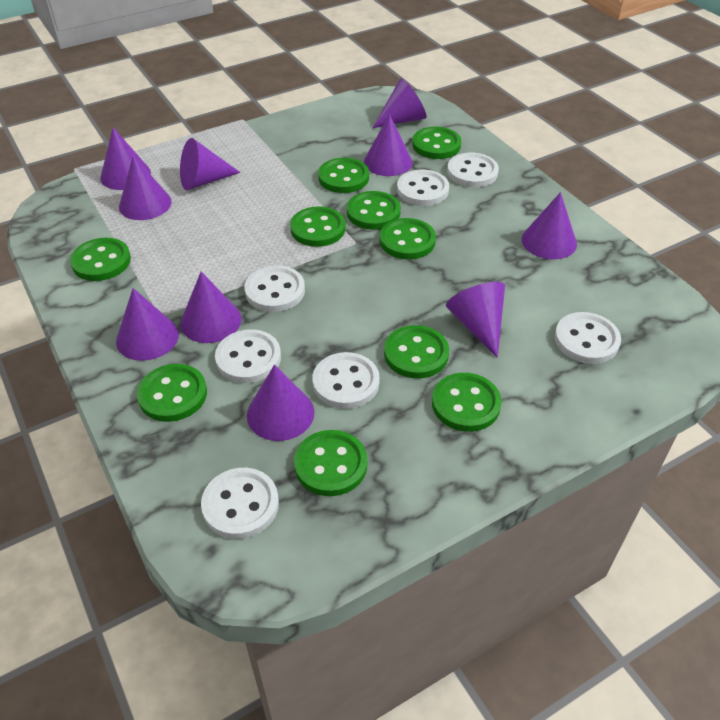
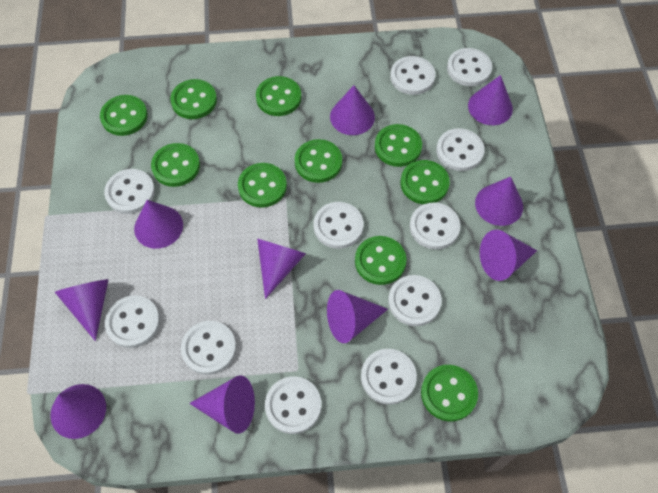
white button: 7 -> 11

